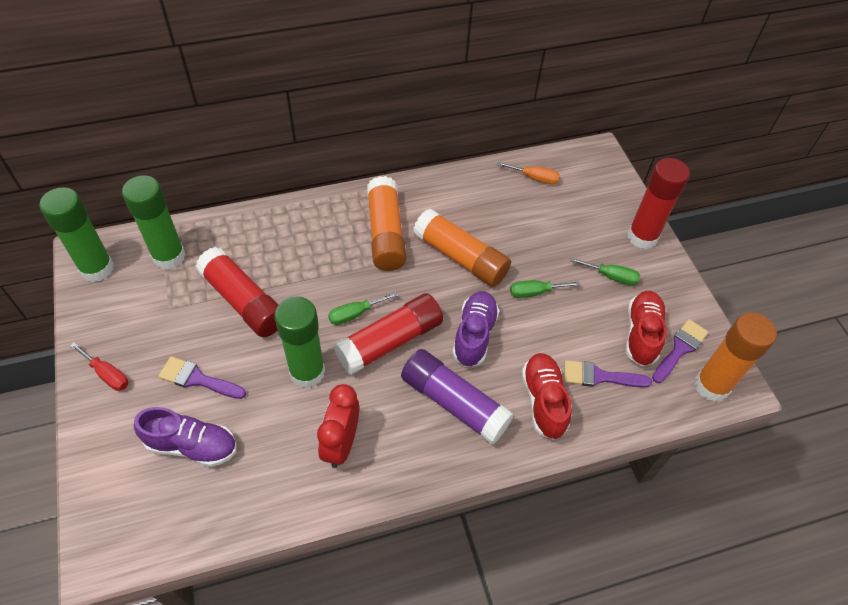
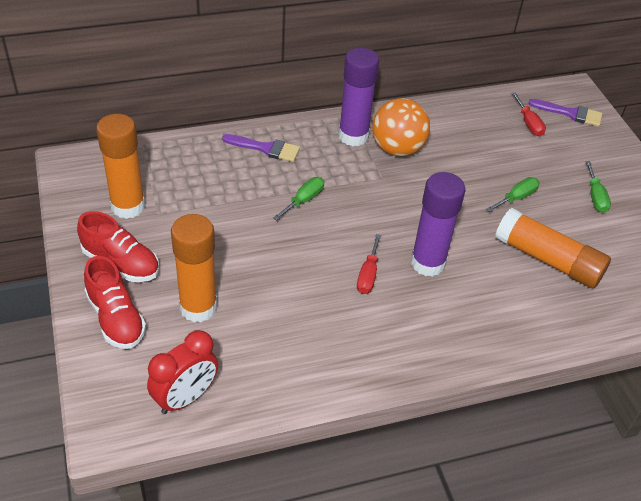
green glue stick: 3 -> 0
orange ball: 0 -> 1
orange screwdriver: 1 -> 0
purple brush: 3 -> 2
purple glue stick: 1 -> 2
purple shoe: 2 -> 0
red glue stick: 3 -> 0
red screwdriver: 1 -> 2

